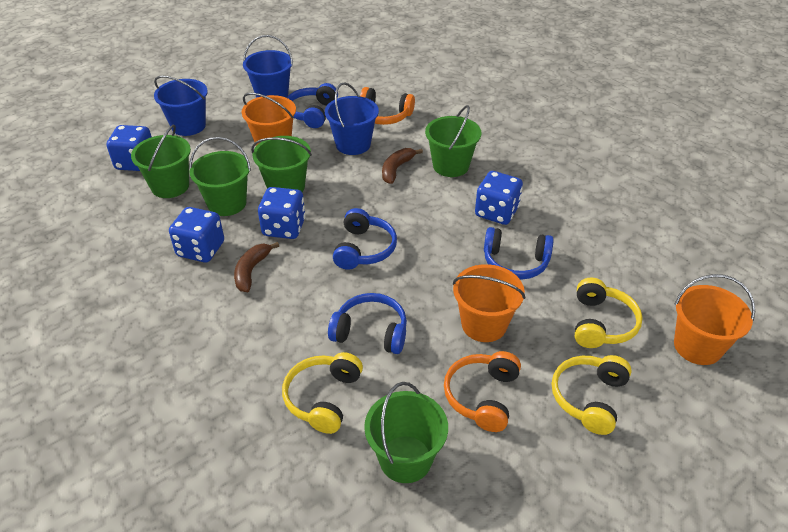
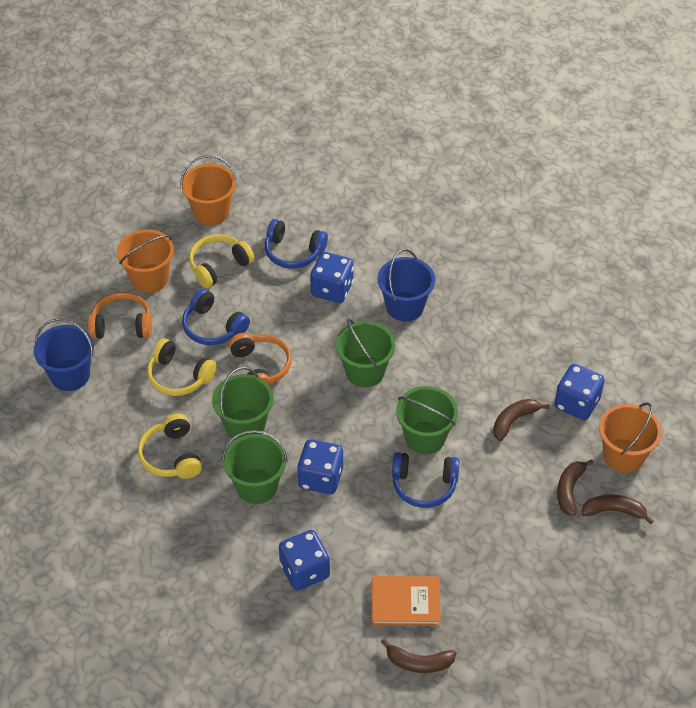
blue bucket: 3 -> 2
blue headphones: 4 -> 3
brown banana: 2 -> 4
green bucket: 5 -> 4
orange book: 0 -> 1

